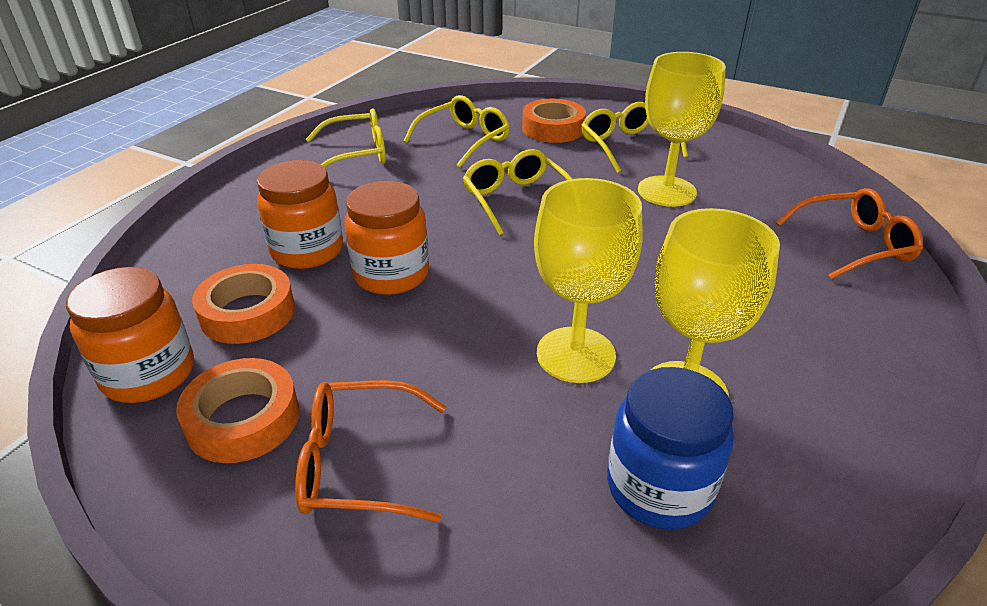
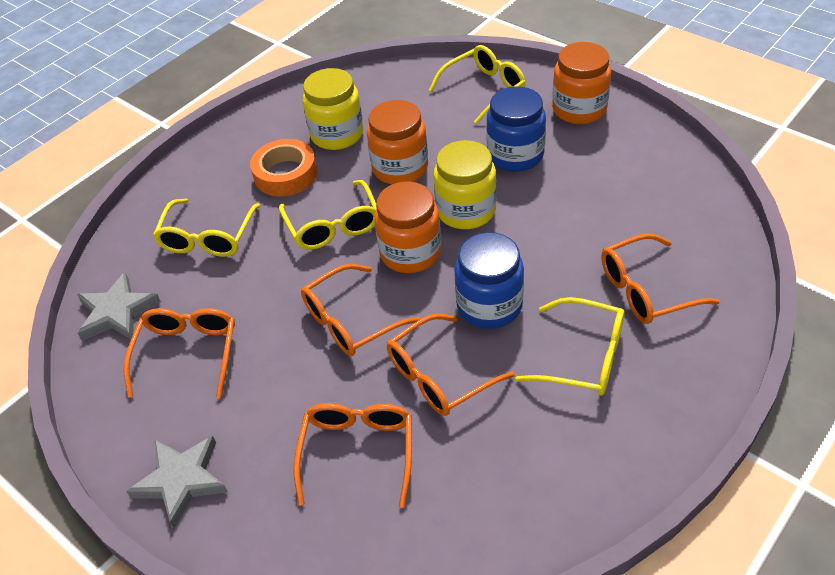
blue jar: 1 -> 2
grey star: 0 -> 2
orange glasses: 2 -> 5
orange tape: 3 -> 1
yellow goblet: 3 -> 0
yellow jar: 0 -> 2

